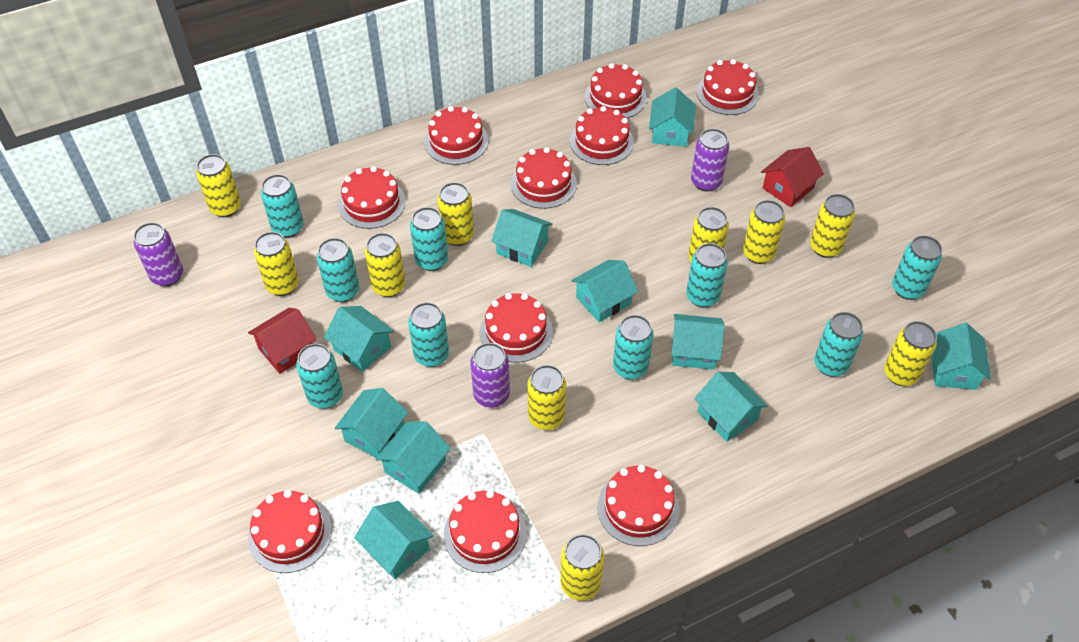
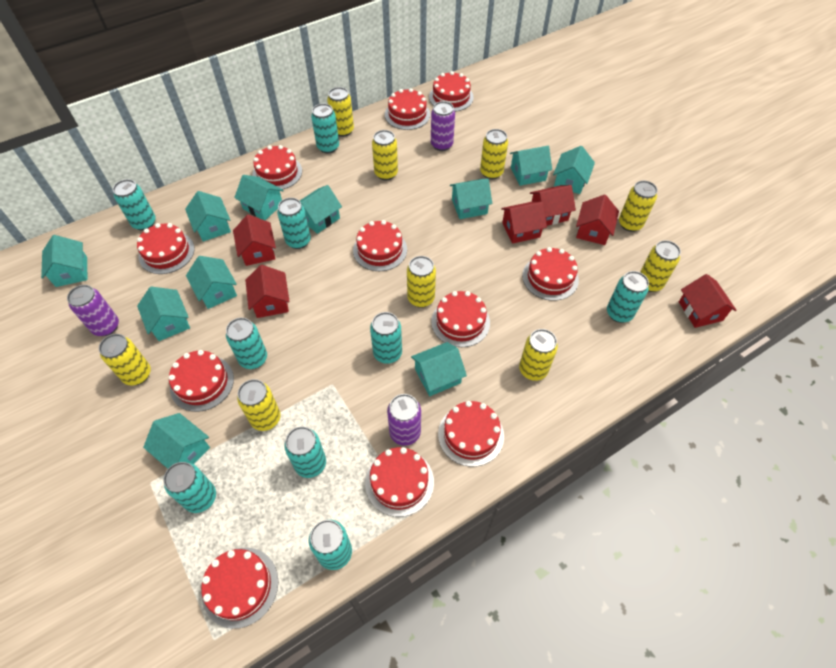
red cake: 10 -> 11
red house: 2 -> 6
turquoise house: 10 -> 11
yellow can: 10 -> 9

